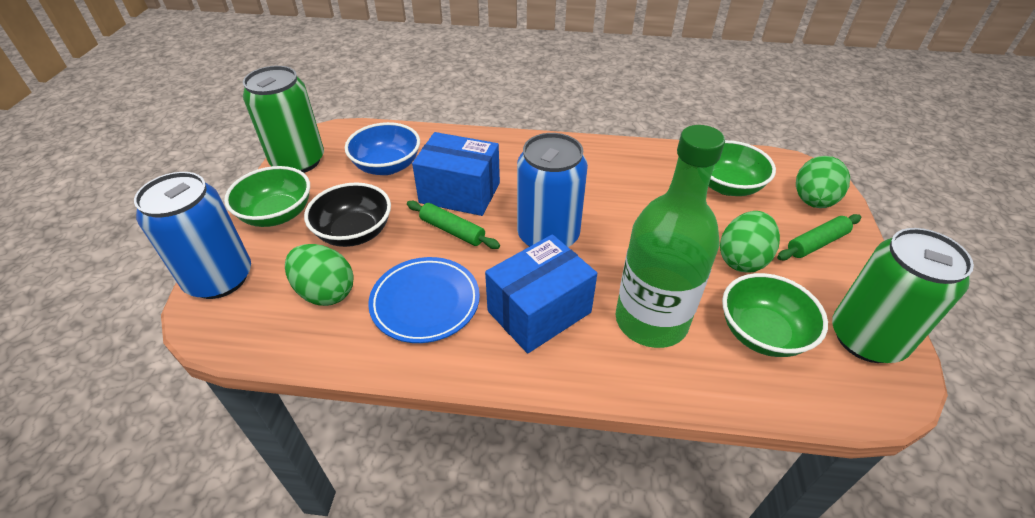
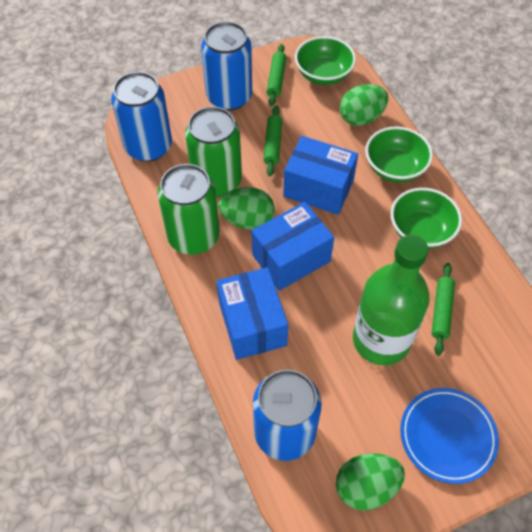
black bowl: 1 -> 0
blue bowl: 1 -> 0
blue box: 2 -> 3
blue can: 2 -> 3
green rolling pin: 2 -> 3

